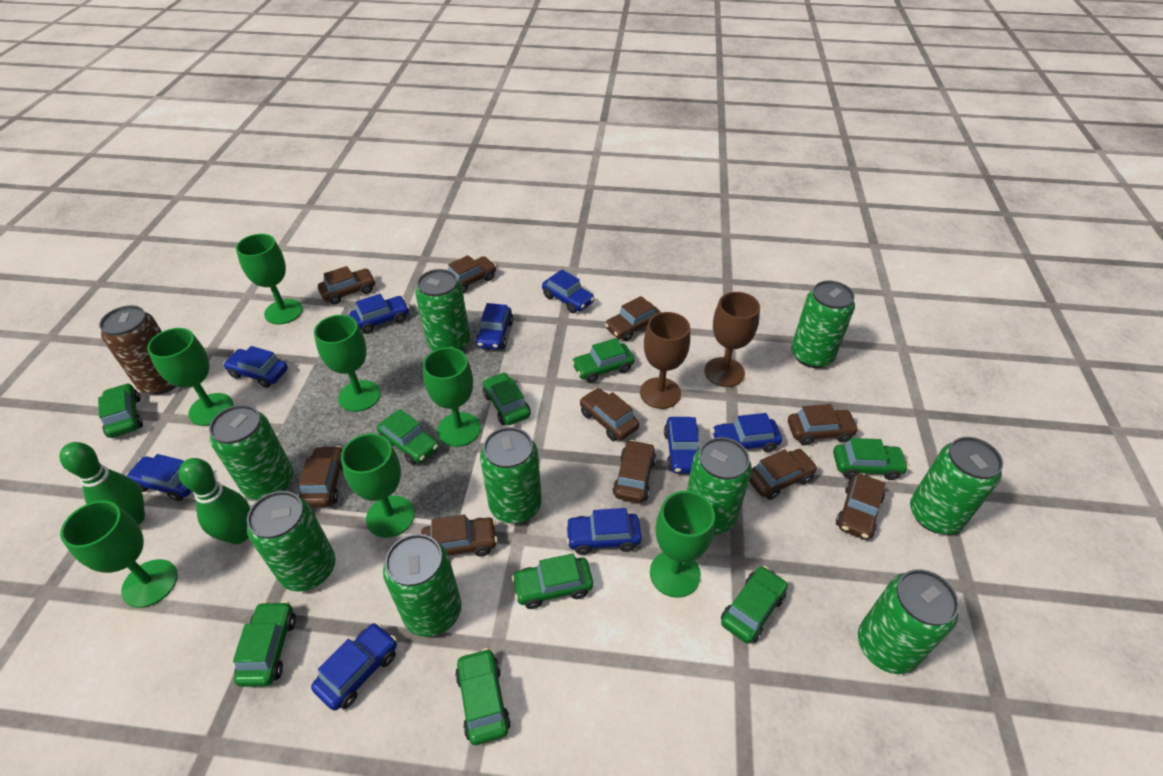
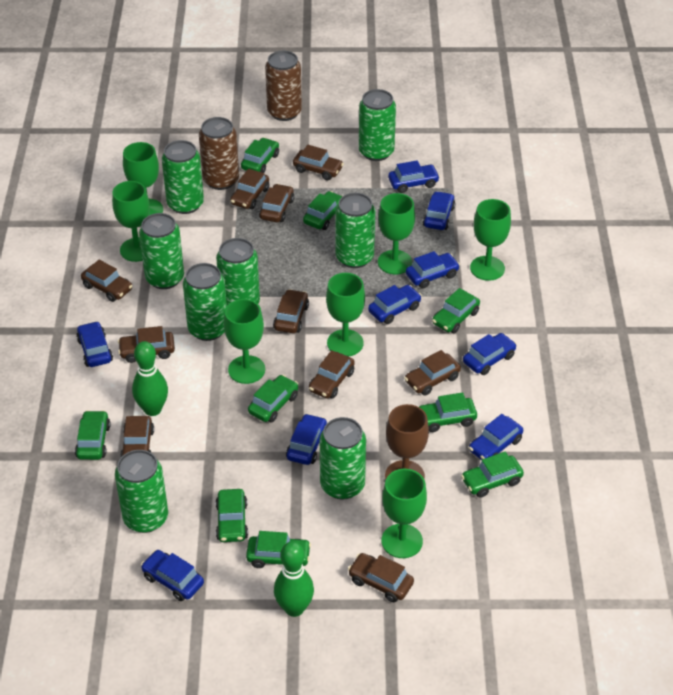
brown can: 1 -> 2
brown goblet: 2 -> 1
green can: 9 -> 8

